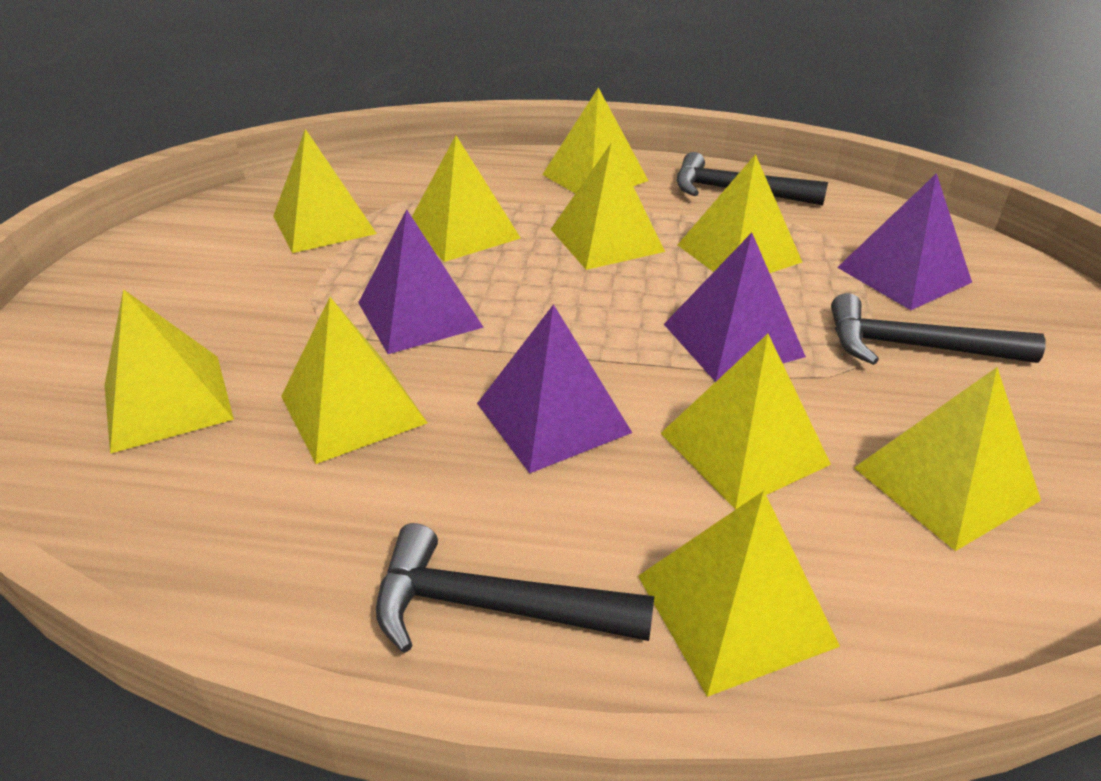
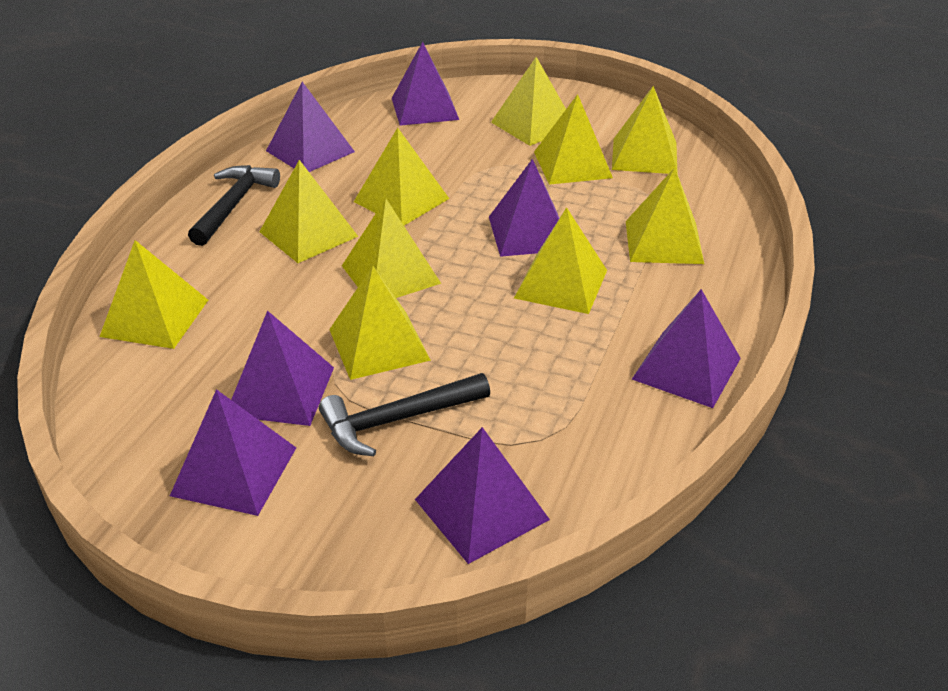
black hammer: 3 -> 2
purple pyramid: 4 -> 7

